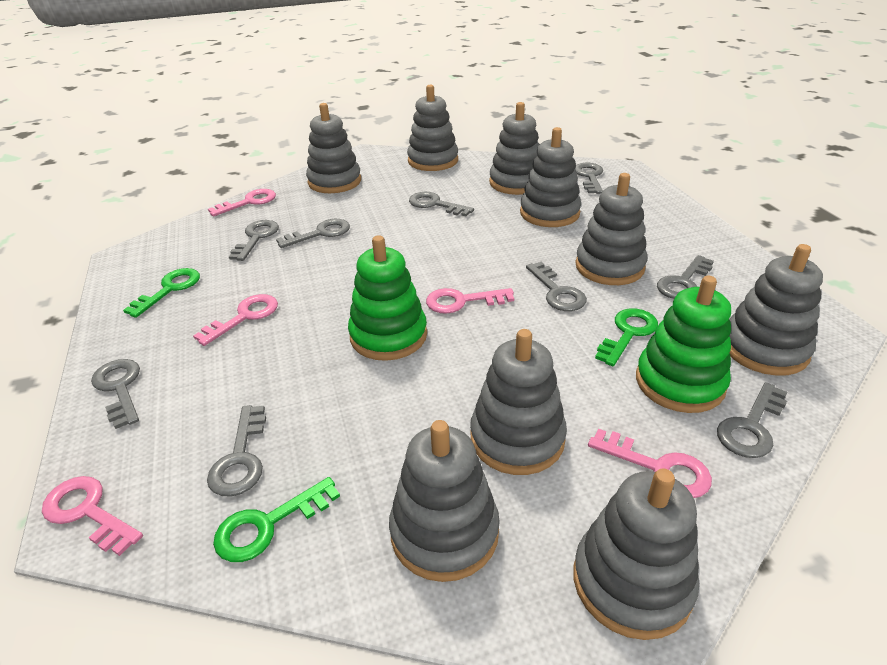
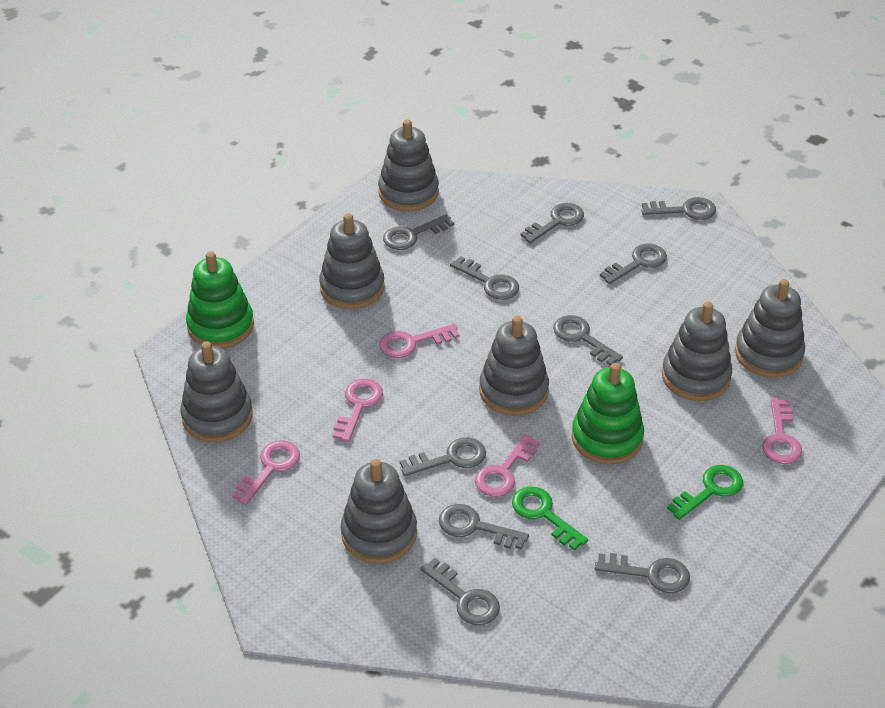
green key: 3 -> 2
grey key: 9 -> 10
grey stacking toy: 9 -> 7

